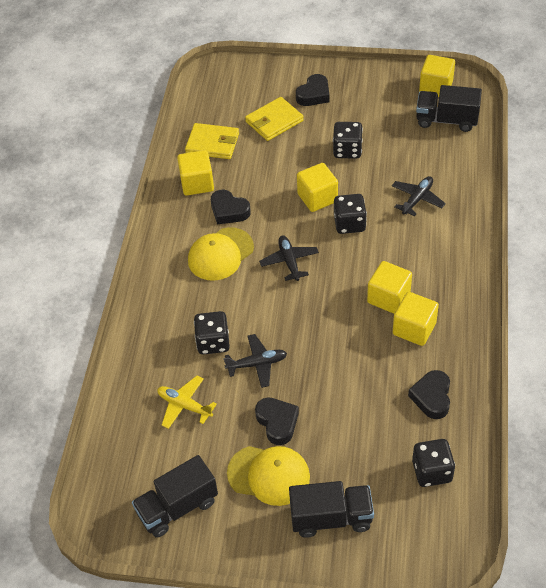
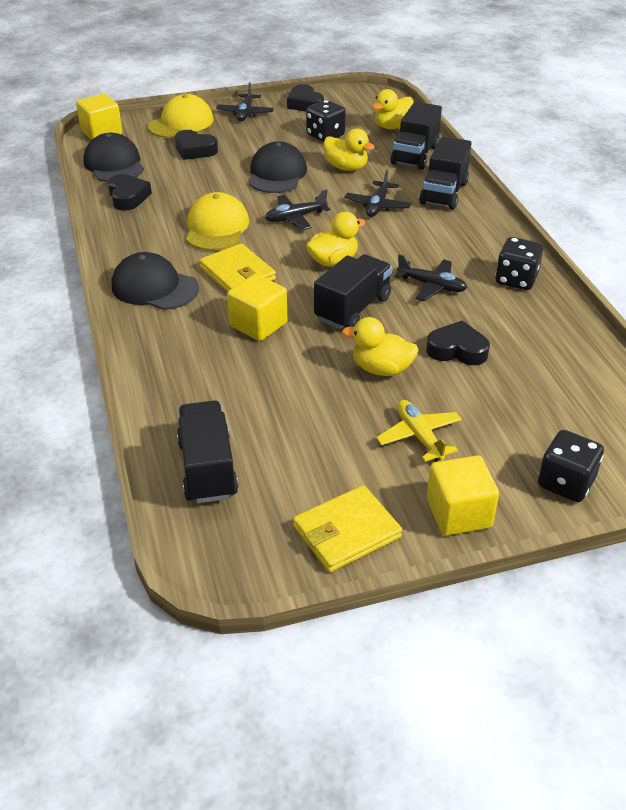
black cap: 0 -> 3
black dice: 4 -> 3
black plane: 3 -> 4
black truck: 3 -> 4
yellow cube: 5 -> 3
yellow duck: 0 -> 4

